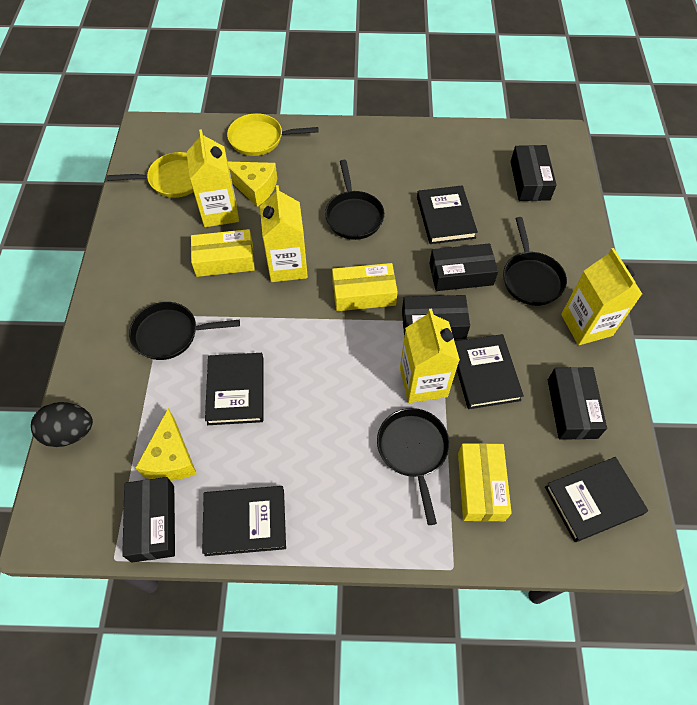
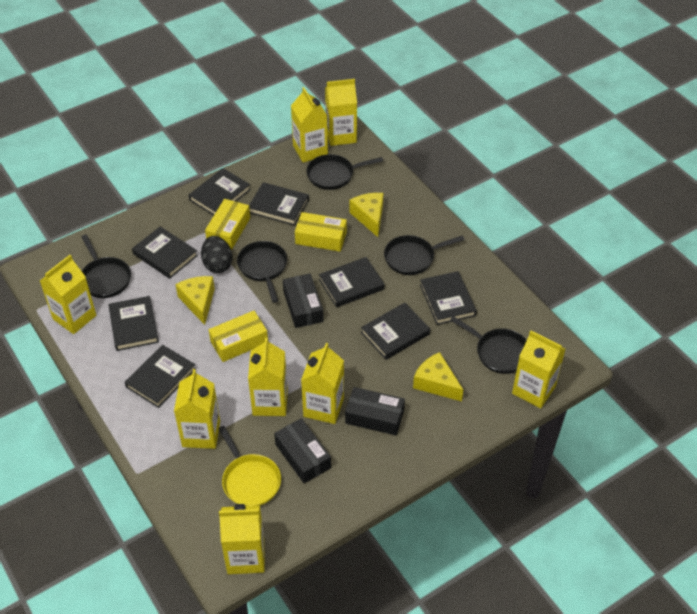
black book: 5 -> 8
black box: 5 -> 3
black pan: 4 -> 5
yellow carton: 4 -> 8
yellow cheese: 2 -> 3
yellow pan: 2 -> 1

